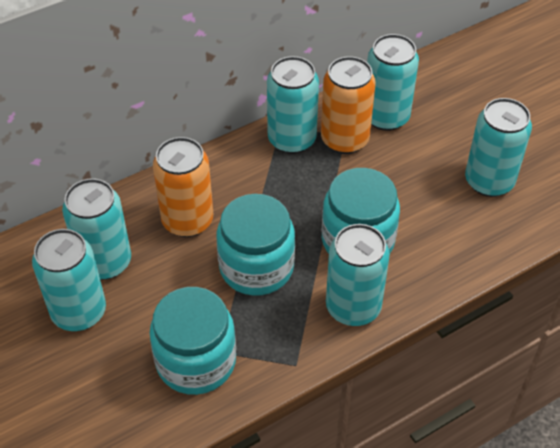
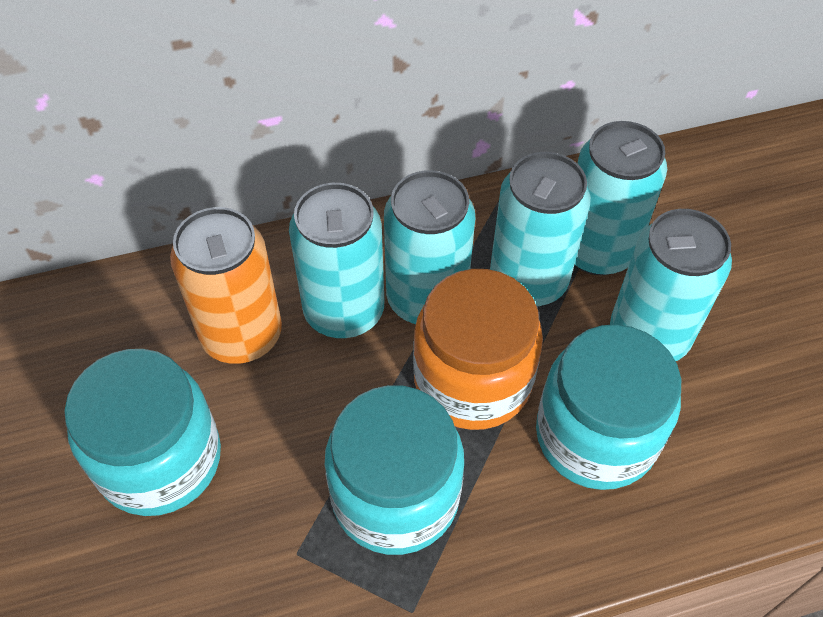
orange can: 2 -> 1
orange jar: 0 -> 1
turquoise can: 6 -> 5

